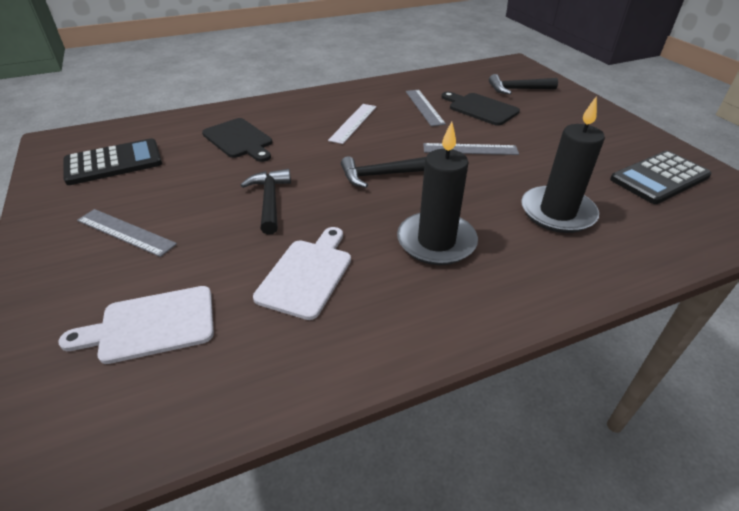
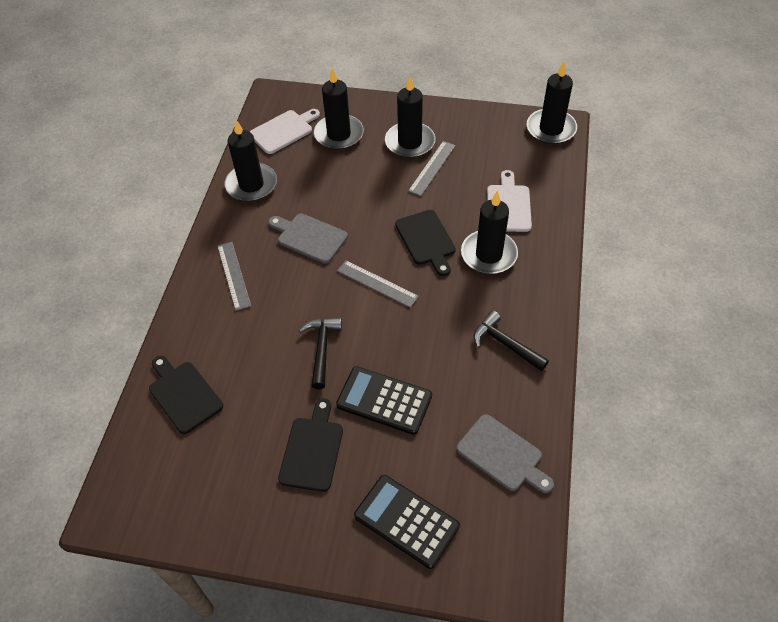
black candle: 2 -> 5
black cutting board: 2 -> 3
black hammer: 3 -> 2
grey cutting board: 0 -> 2
white ruler: 1 -> 0

